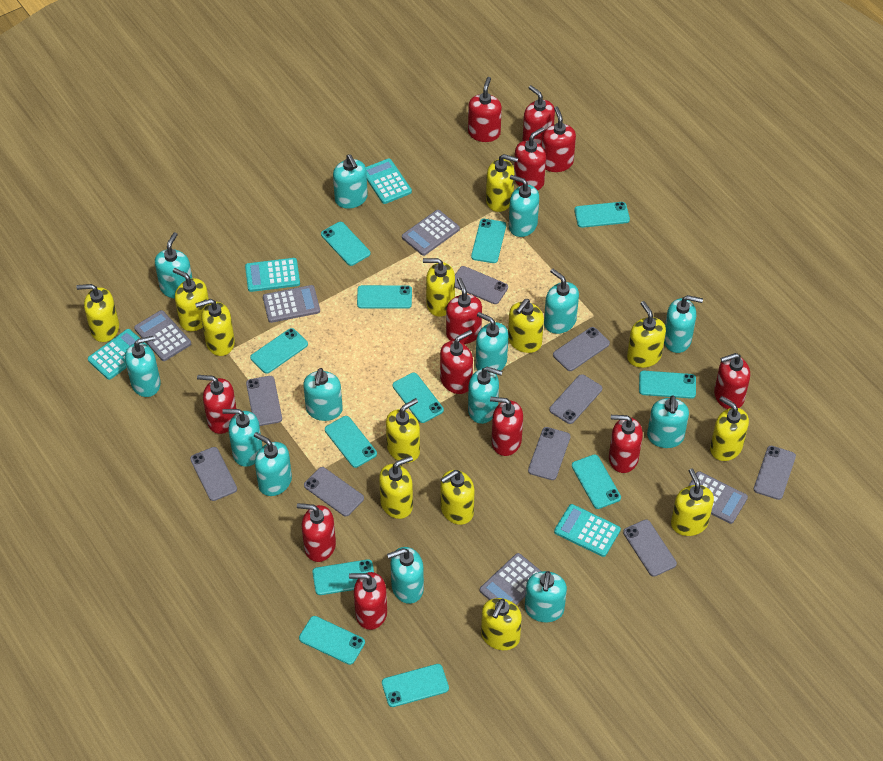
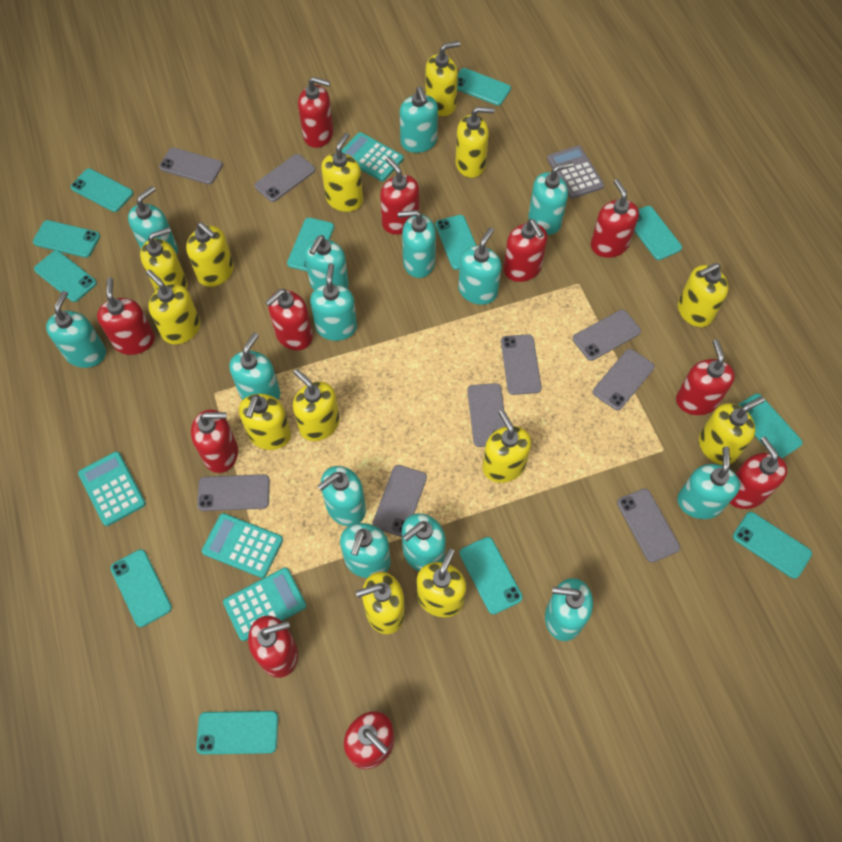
grey calculator: 5 -> 1
red soap dispenser: 12 -> 11

